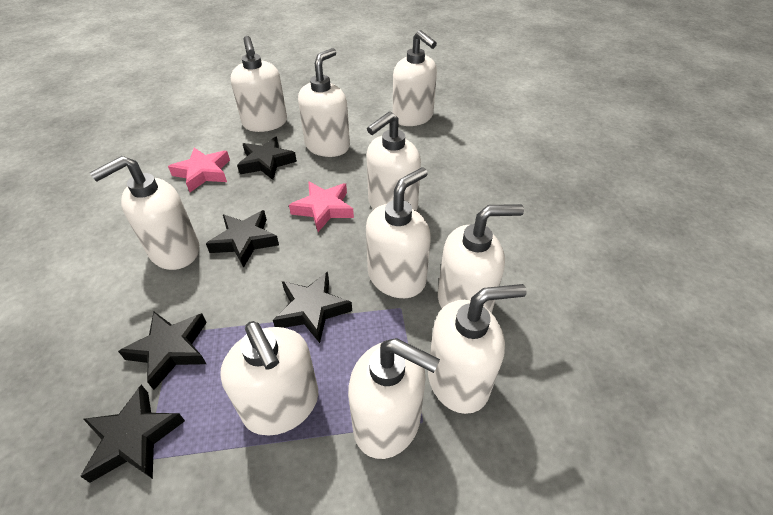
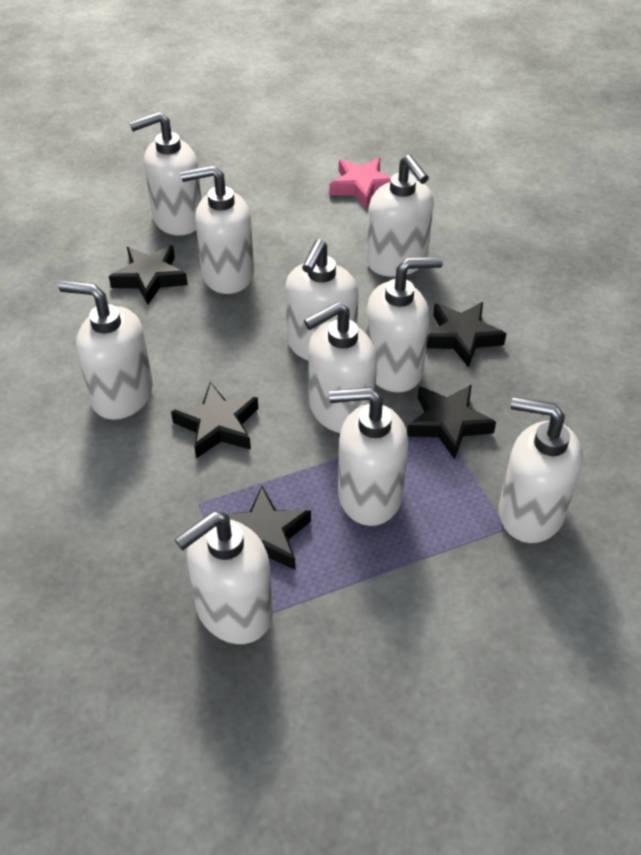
pink star: 2 -> 1

